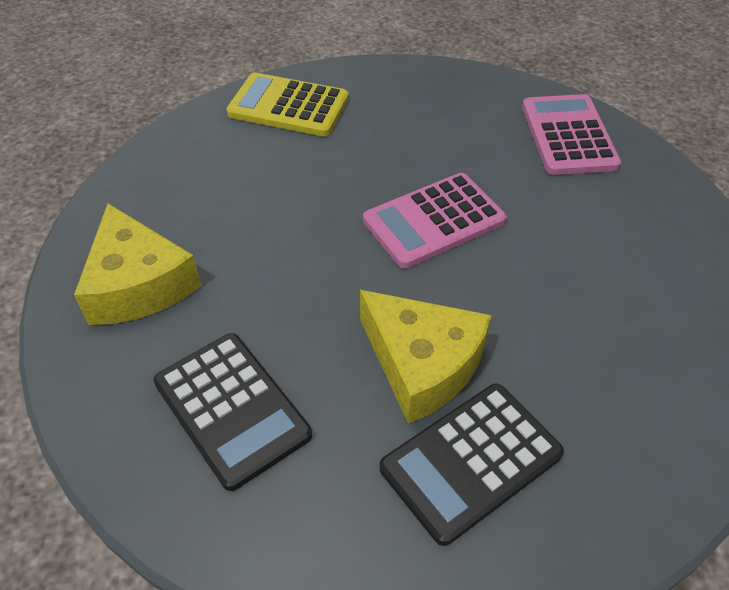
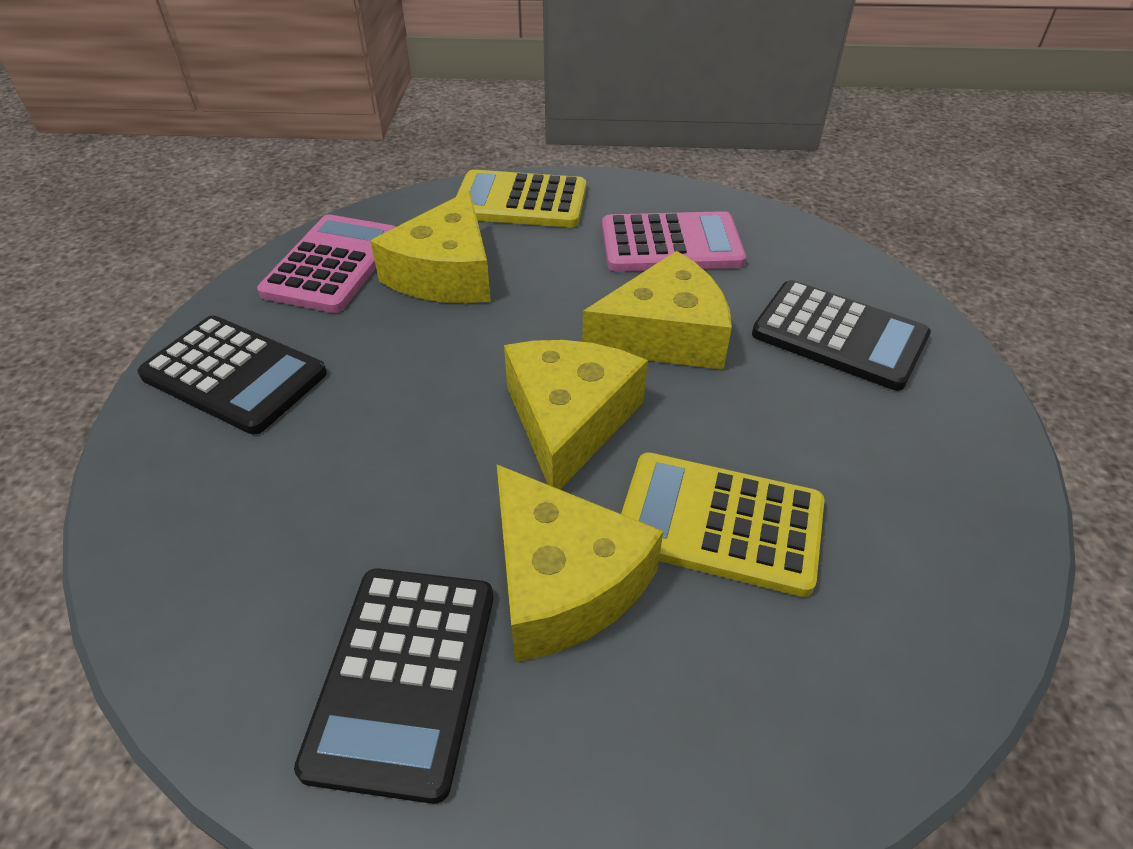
black calculator: 2 -> 3
yellow calculator: 1 -> 2
yellow cheese: 2 -> 4

